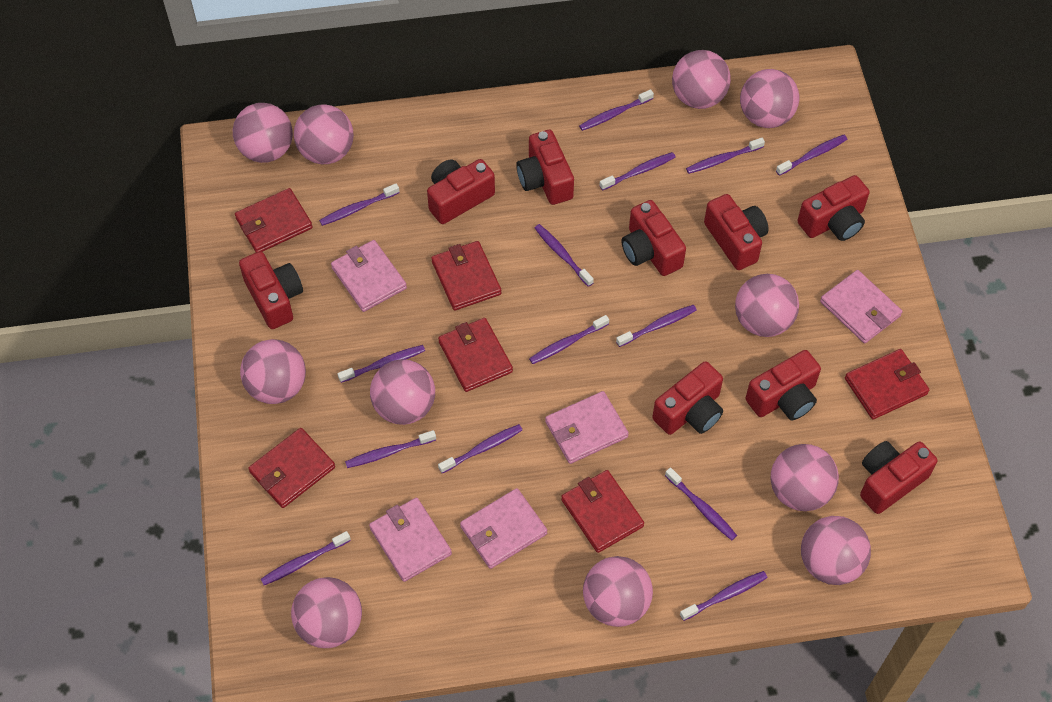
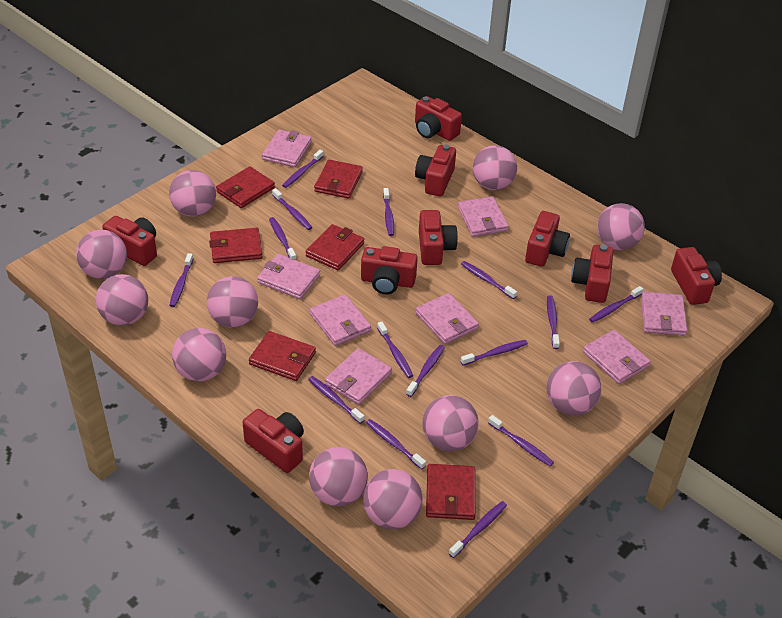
pink wallet: 5 -> 8
purple toothbrush: 14 -> 15

